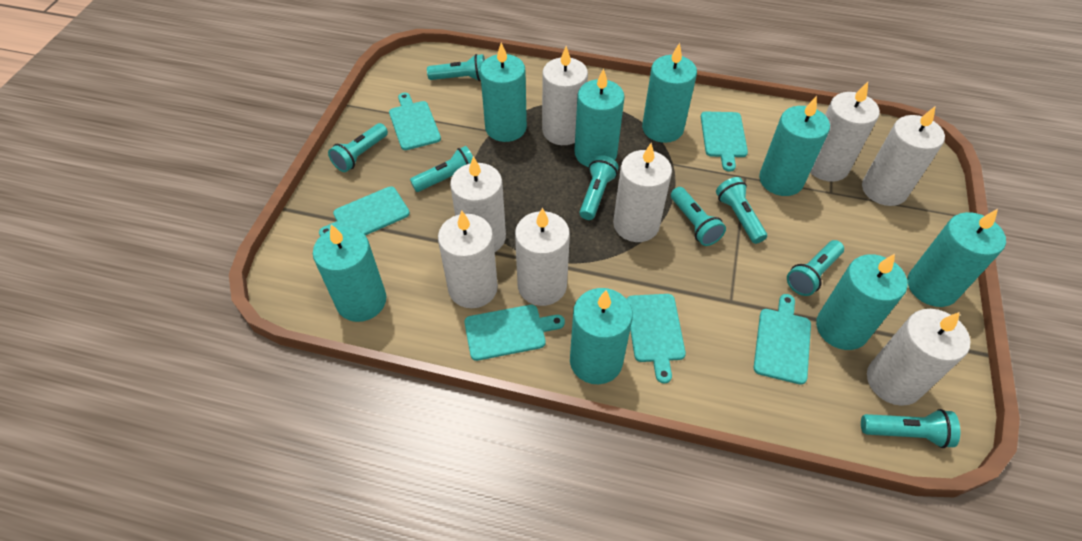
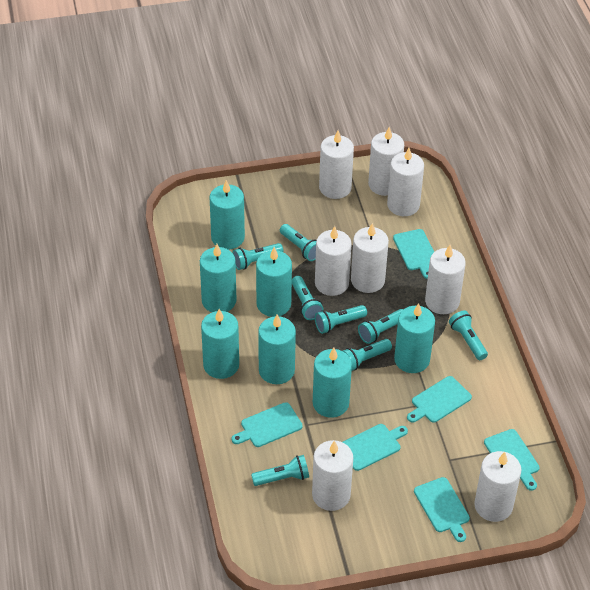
turquoise candle: 8 -> 7

